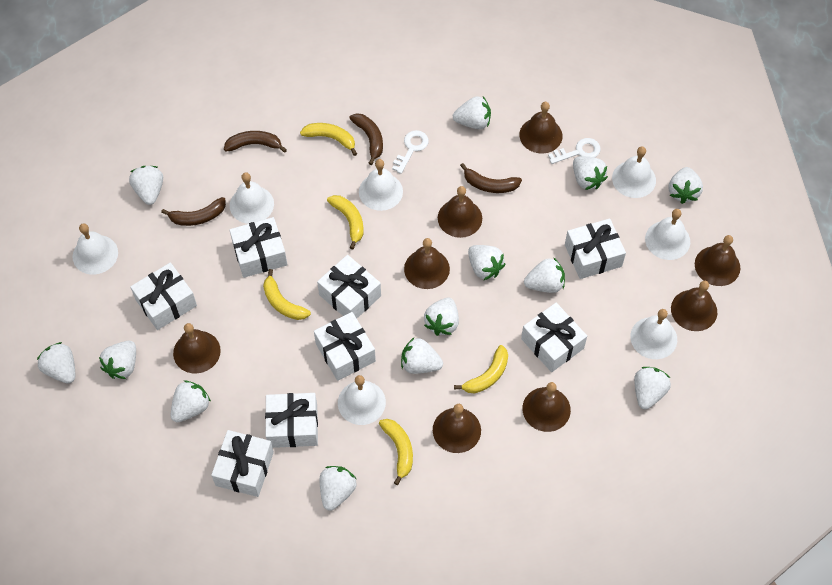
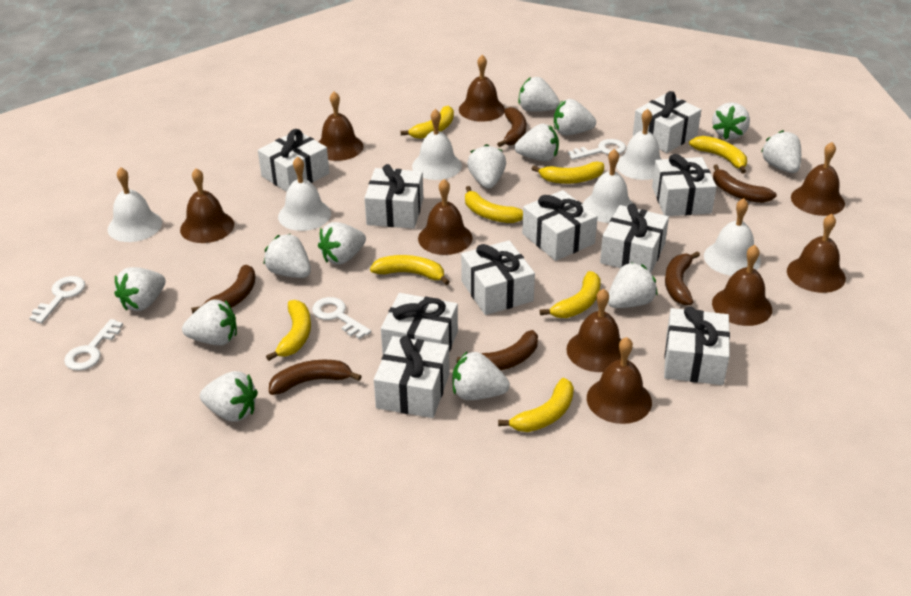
brown banana: 4 -> 6
brown bell: 8 -> 9
white bell: 7 -> 6
white gift: 8 -> 10
white key: 2 -> 4
yellow banana: 5 -> 8

